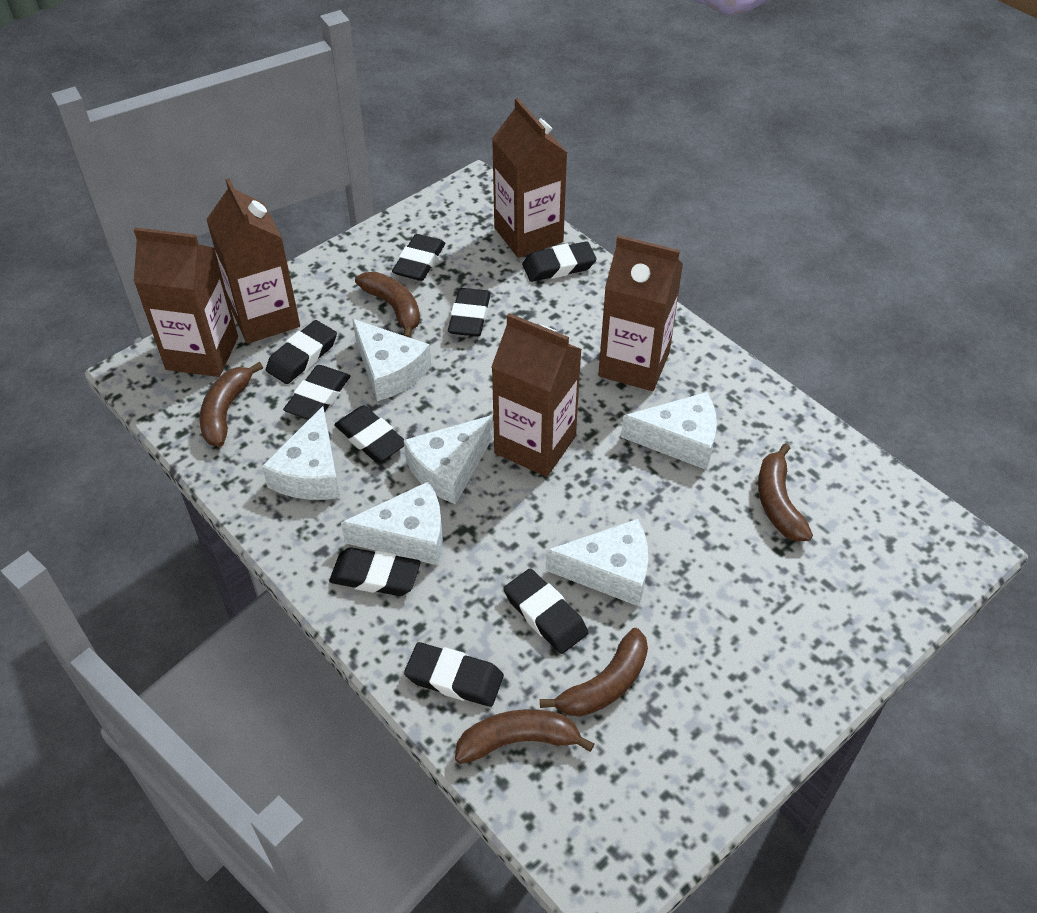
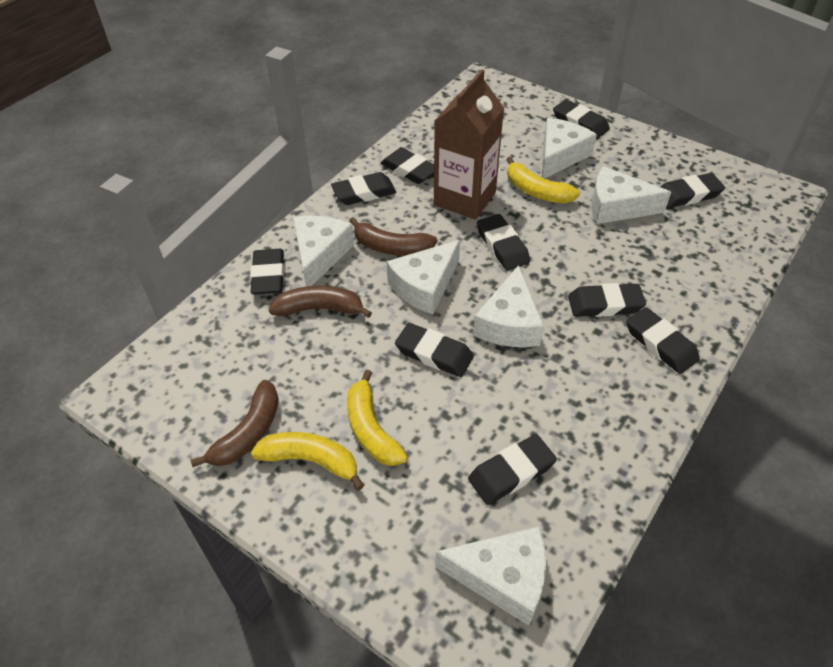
black eraser: 9 -> 10
brown banana: 5 -> 3
brown carton: 5 -> 1
yellow banana: 0 -> 3

